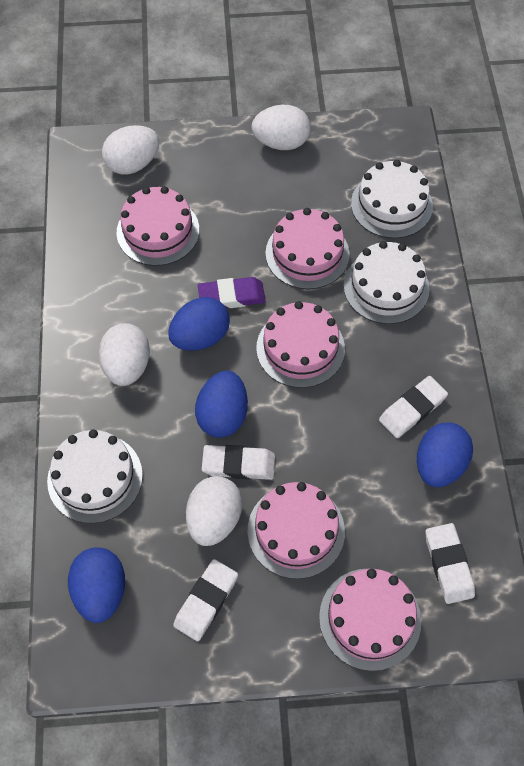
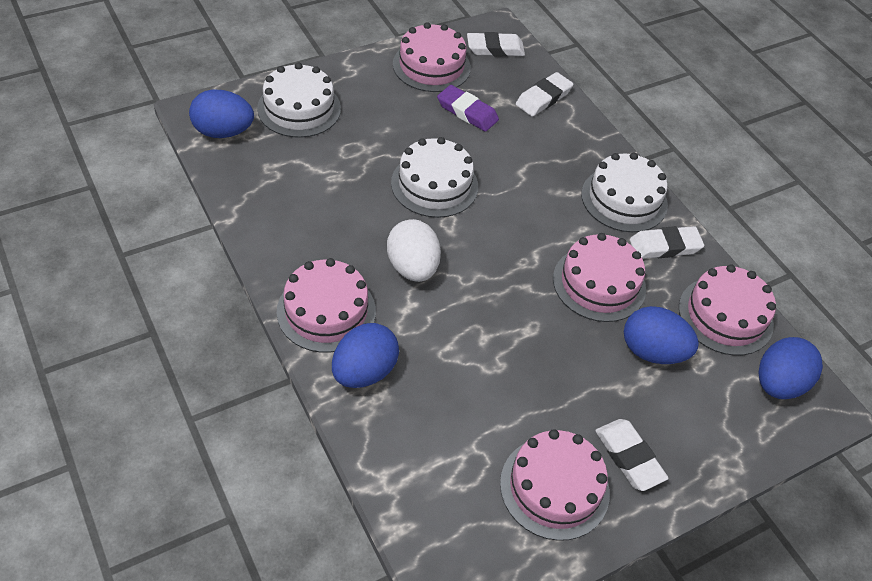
white egg: 4 -> 1

